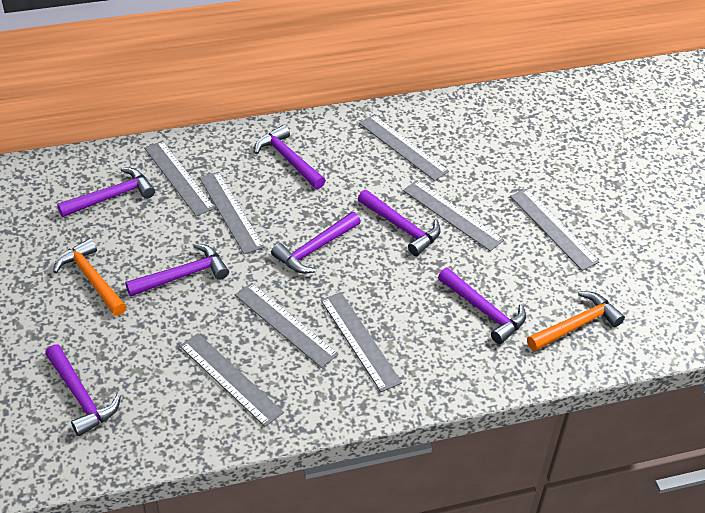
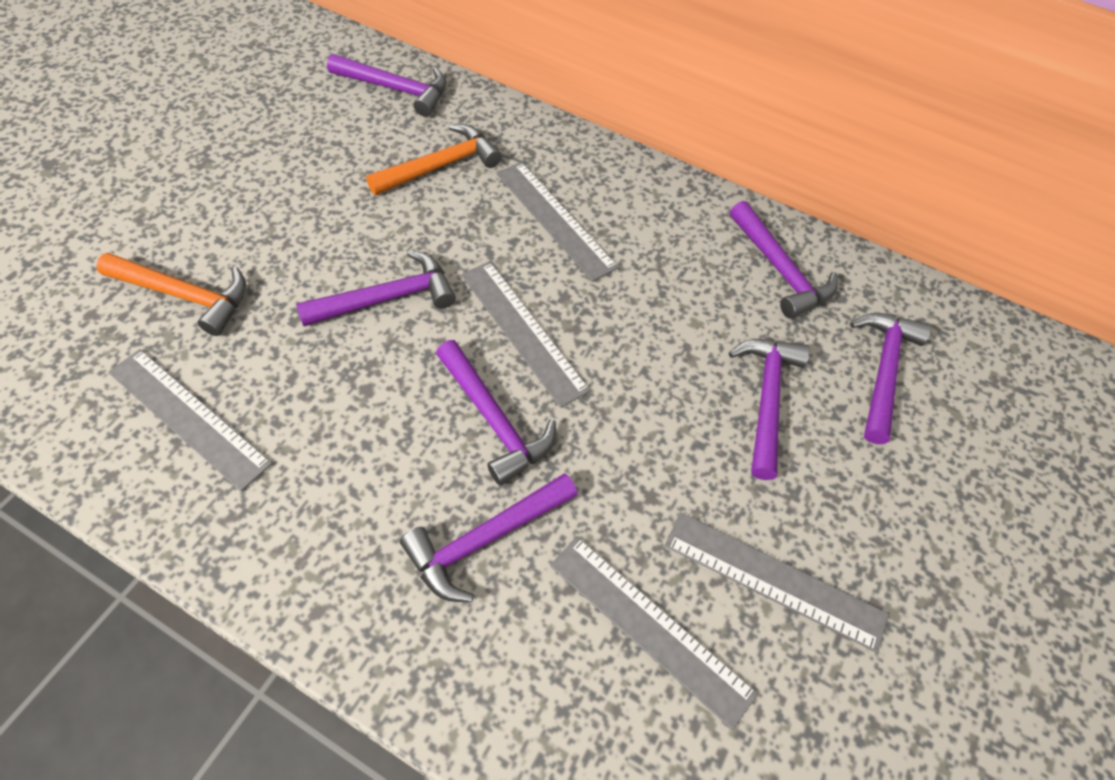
grey ruler: 8 -> 5

